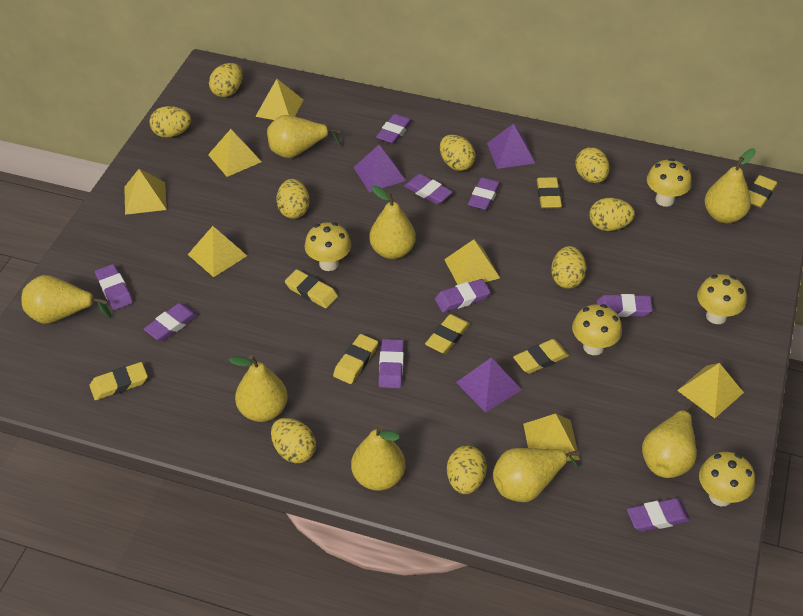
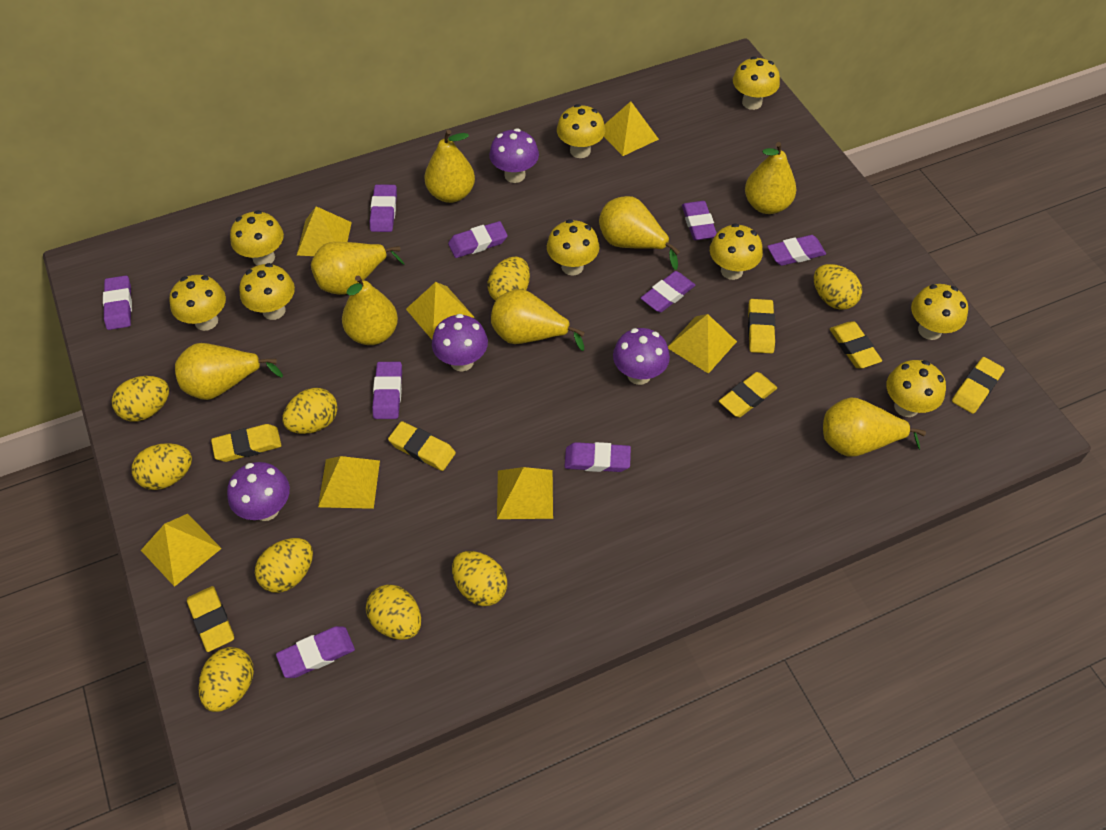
purple mushroom: 0 -> 4
purple pyramid: 3 -> 0
yellow mushroom: 5 -> 9

